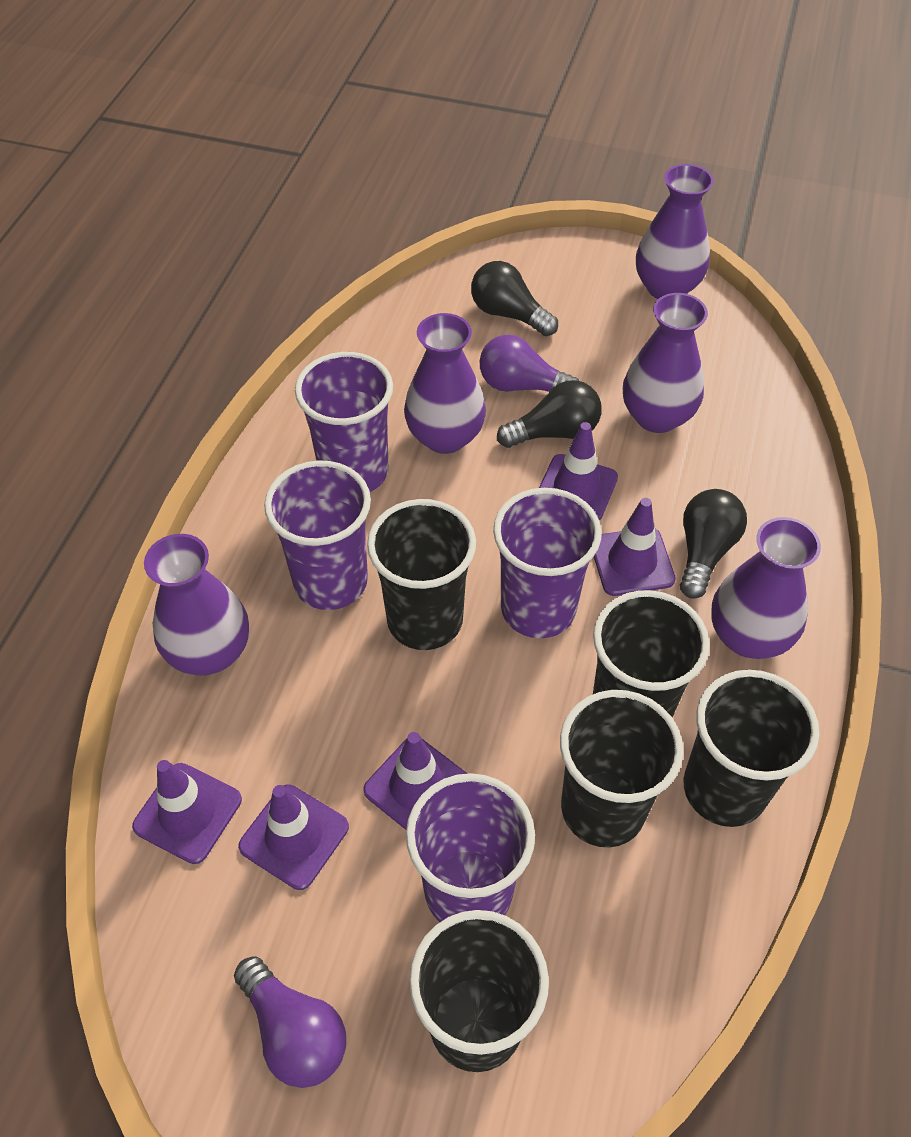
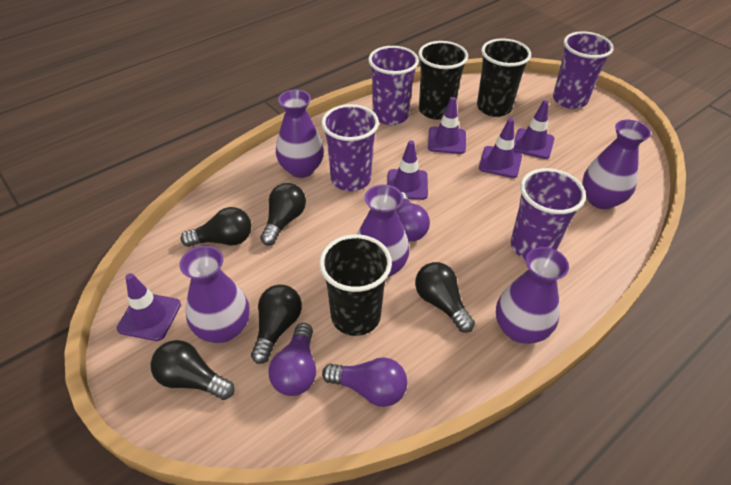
black cup: 5 -> 3
black light bulb: 3 -> 5
purple light bulb: 2 -> 3

